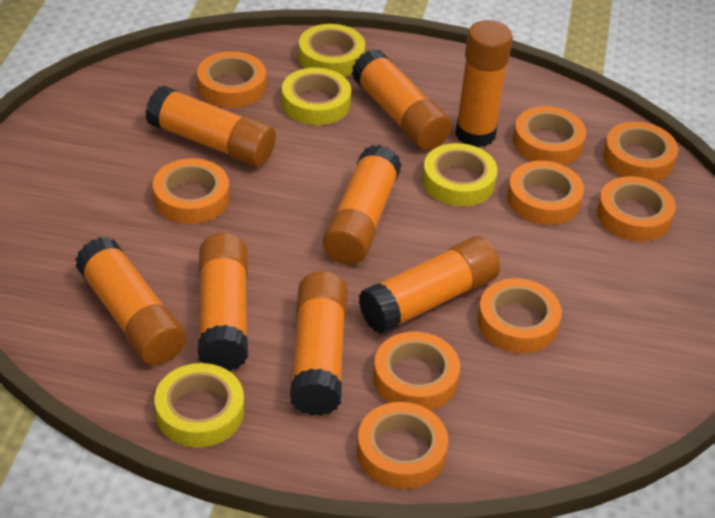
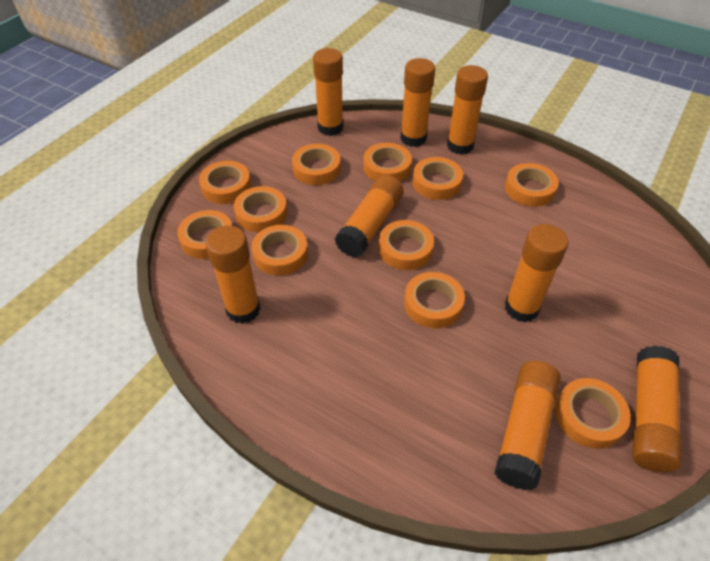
orange tape: 9 -> 11
yellow tape: 4 -> 0

